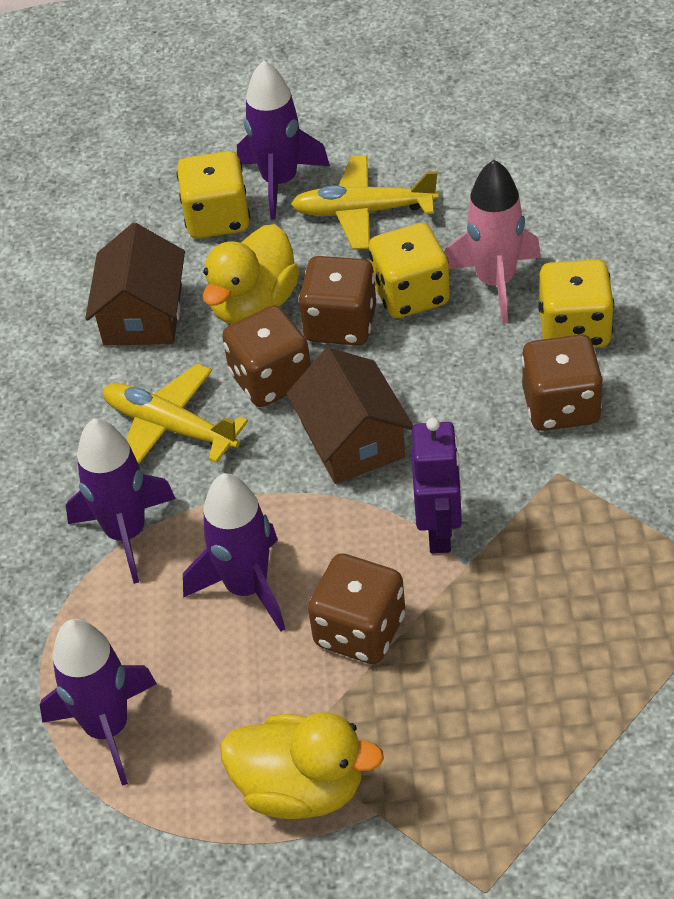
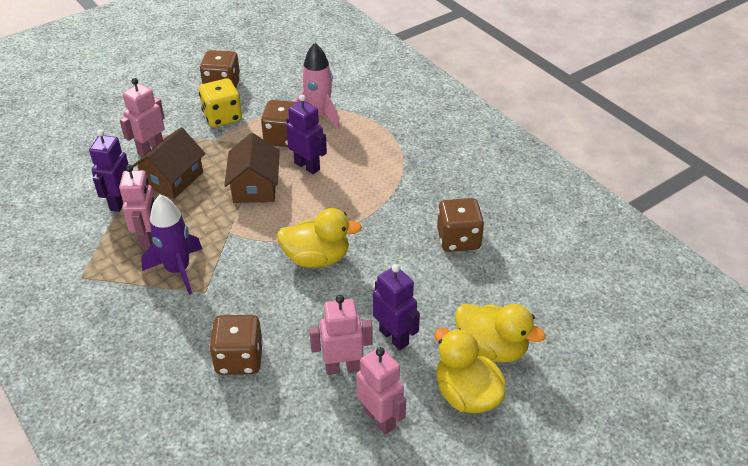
pink robot: 0 -> 4
purple robot: 1 -> 3
purple rocket: 4 -> 1
yellow dice: 3 -> 1
yellow duck: 2 -> 3
yellow plane: 2 -> 0

